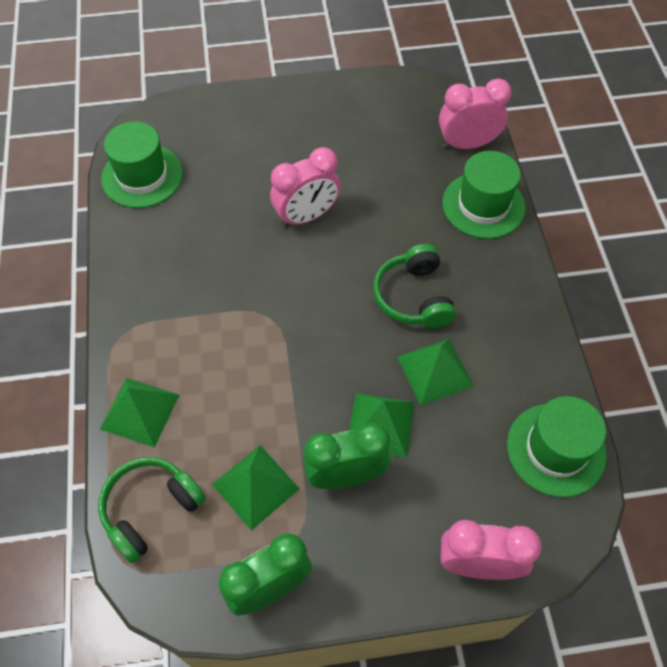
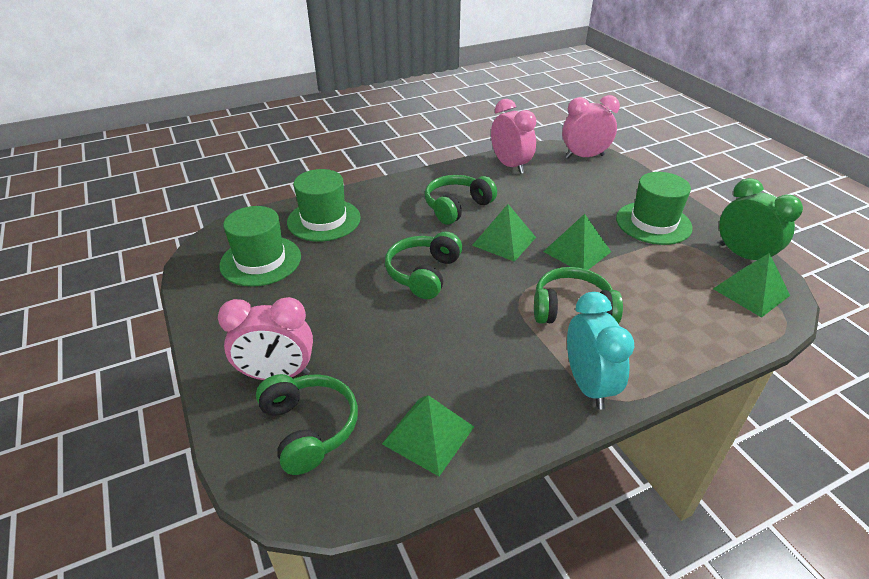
green clock: 2 -> 1
green headphones: 2 -> 4
turquoise clock: 0 -> 1

